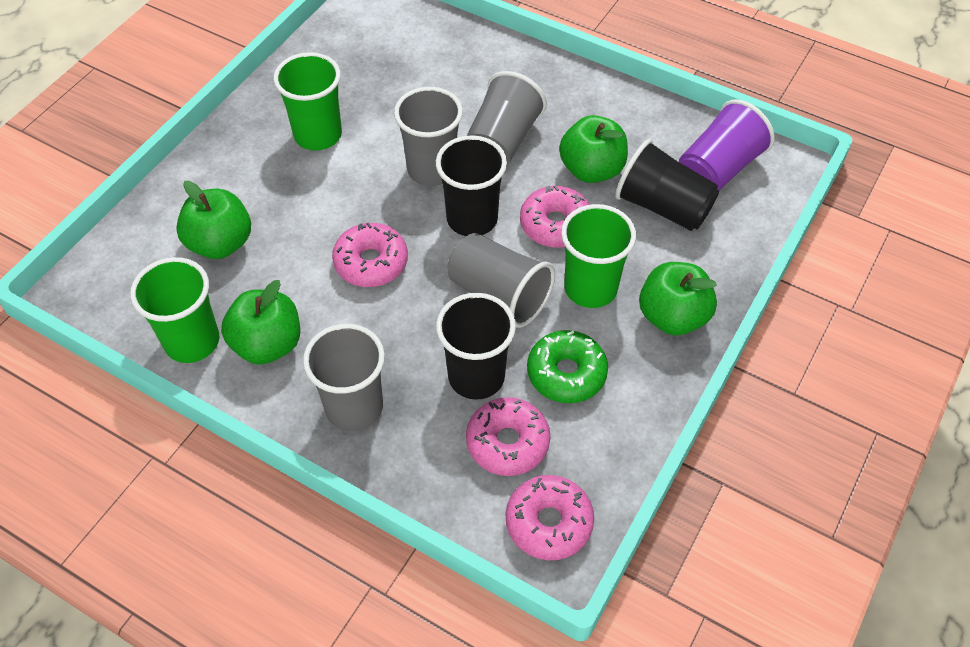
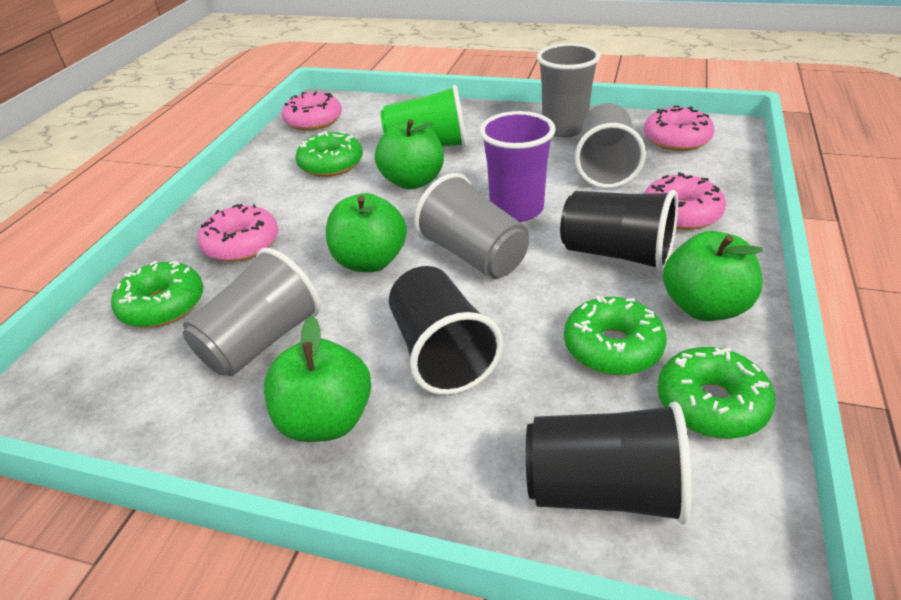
green cup: 3 -> 1
green donut: 1 -> 4

